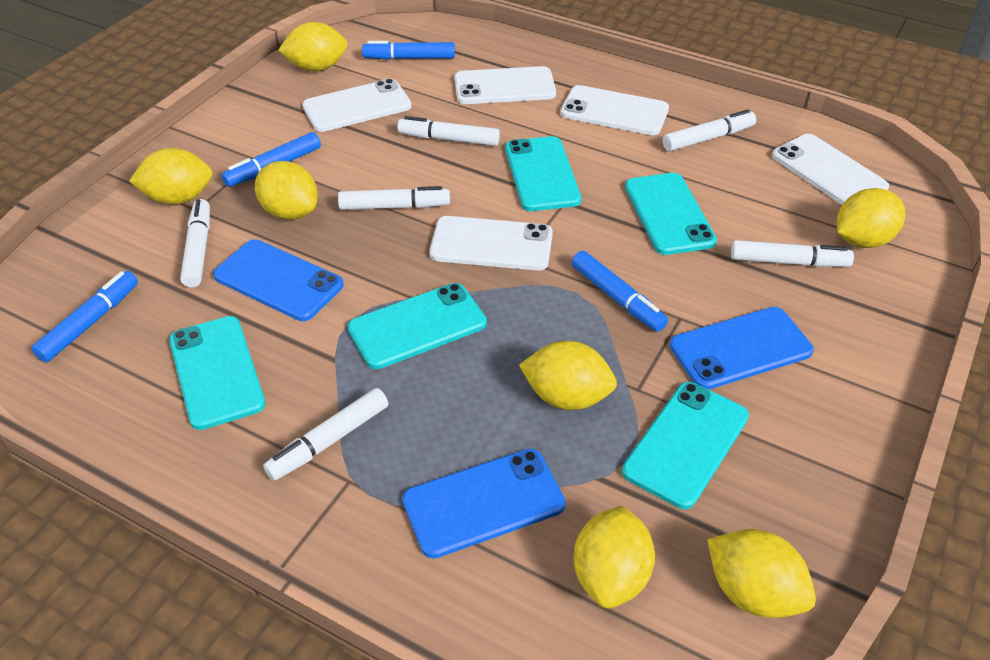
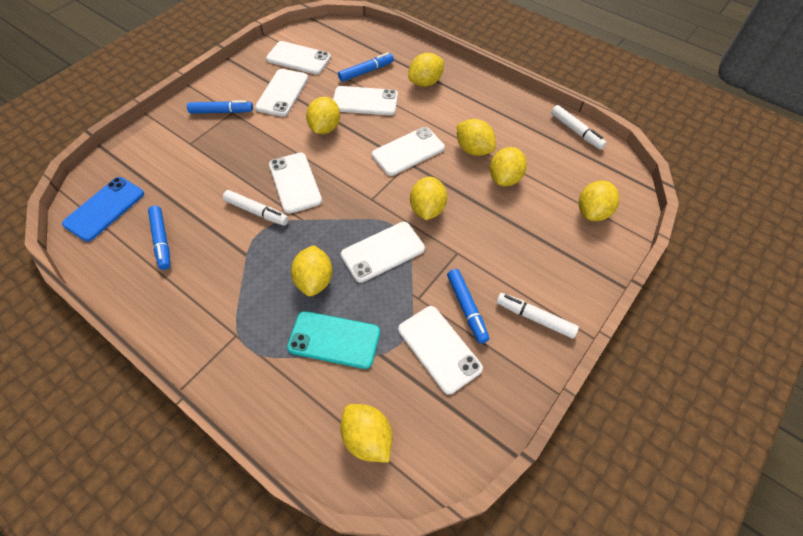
blue phone: 3 -> 1
turquoise phone: 5 -> 1
white marker: 6 -> 3
white phone: 5 -> 7
yellow lemon: 7 -> 8

